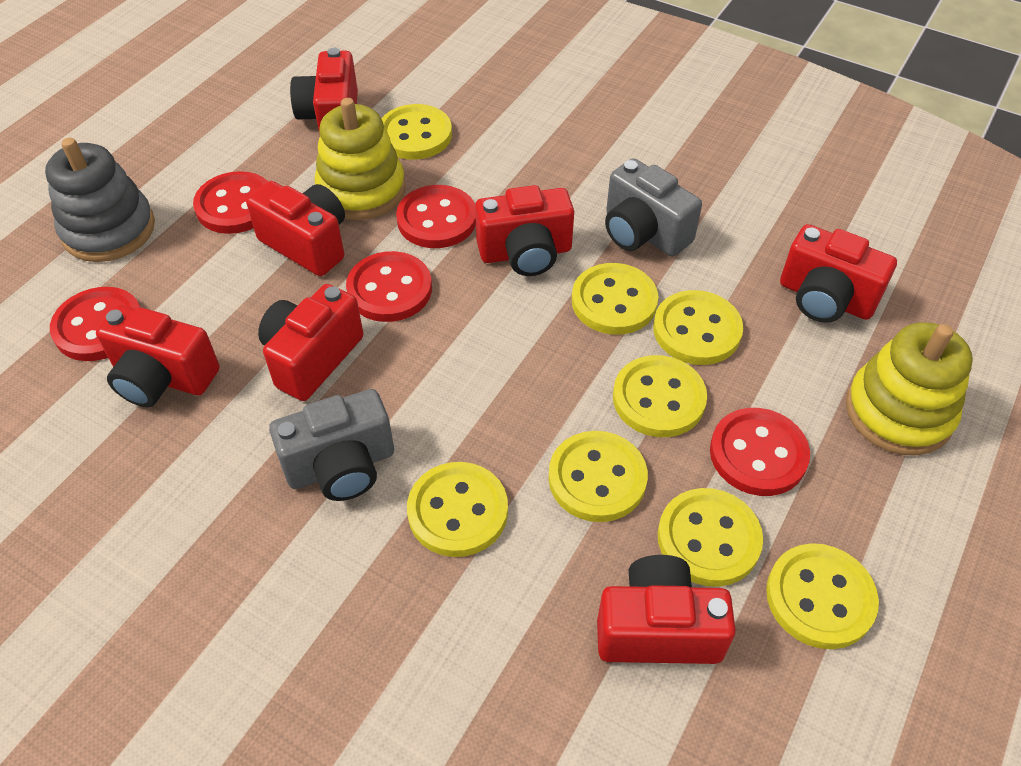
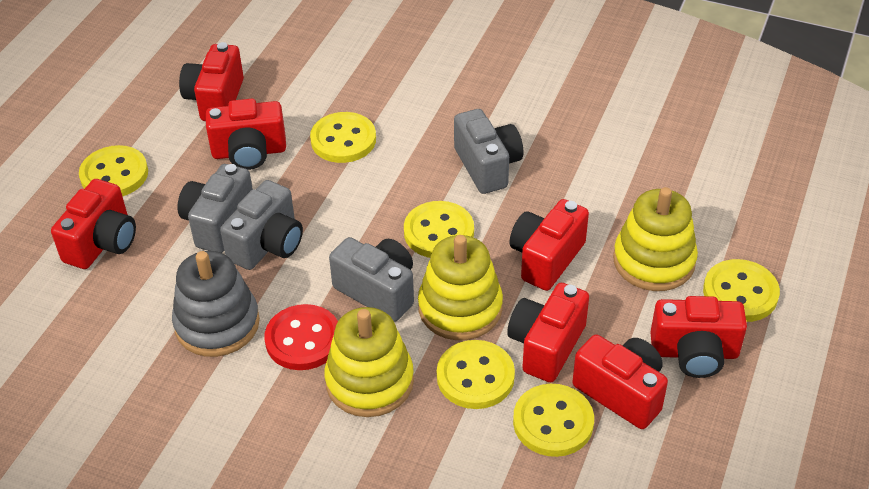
grey camera: 2 -> 4
red button: 5 -> 1
yellow button: 8 -> 6
yellow stacking toy: 2 -> 3

